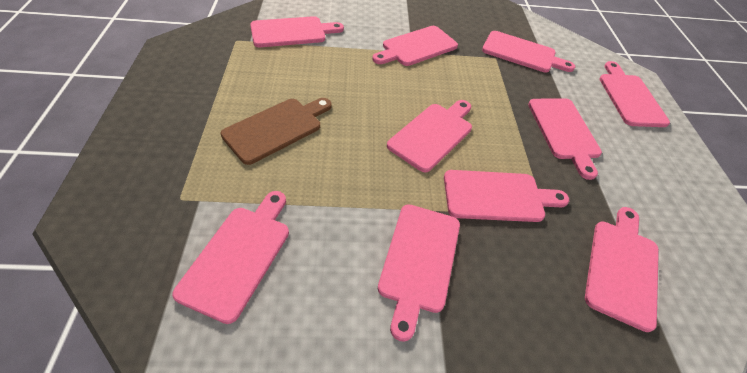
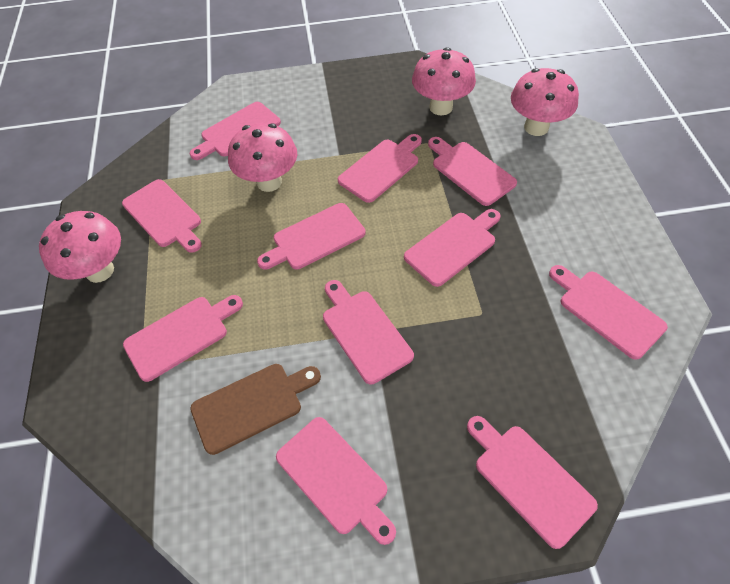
pink cutting board: 10 -> 11
pink mushroom: 0 -> 4

